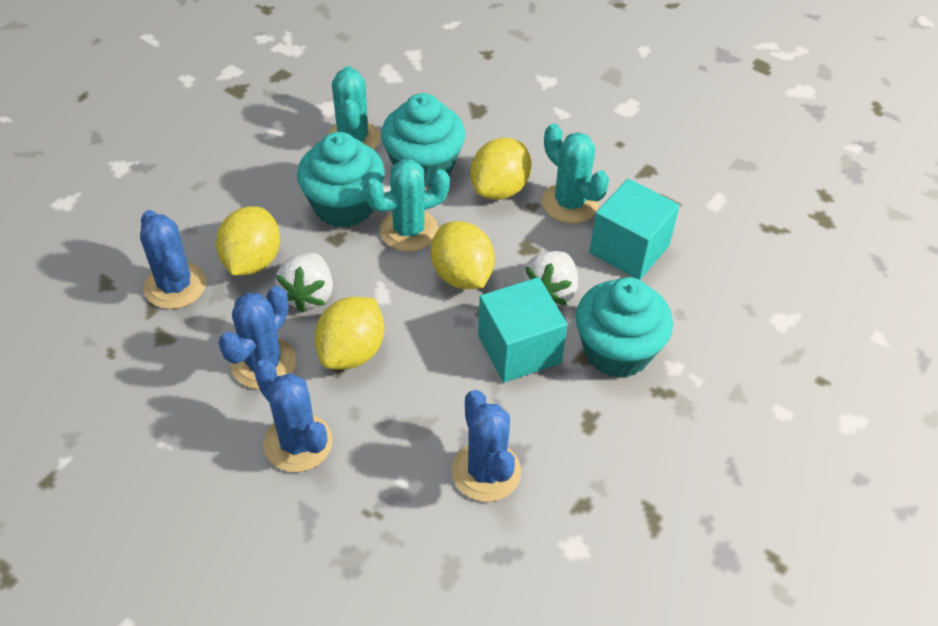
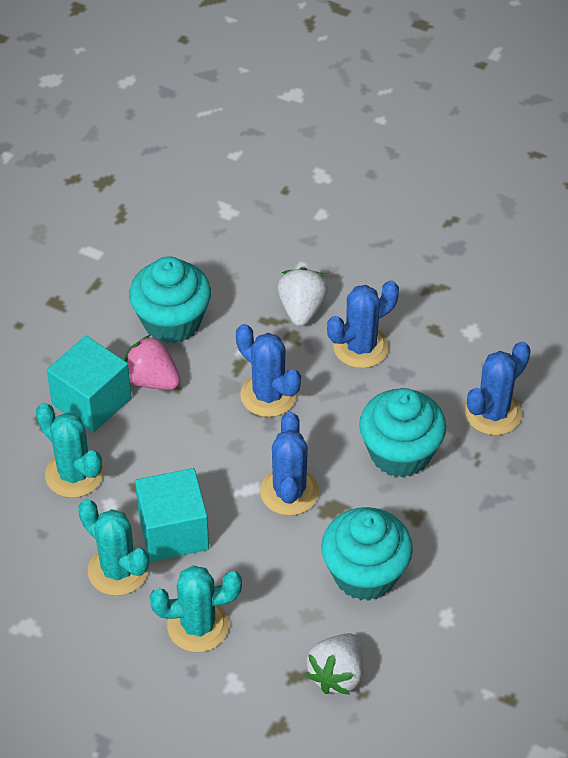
pink strawberry: 0 -> 1
yellow lemon: 4 -> 0

